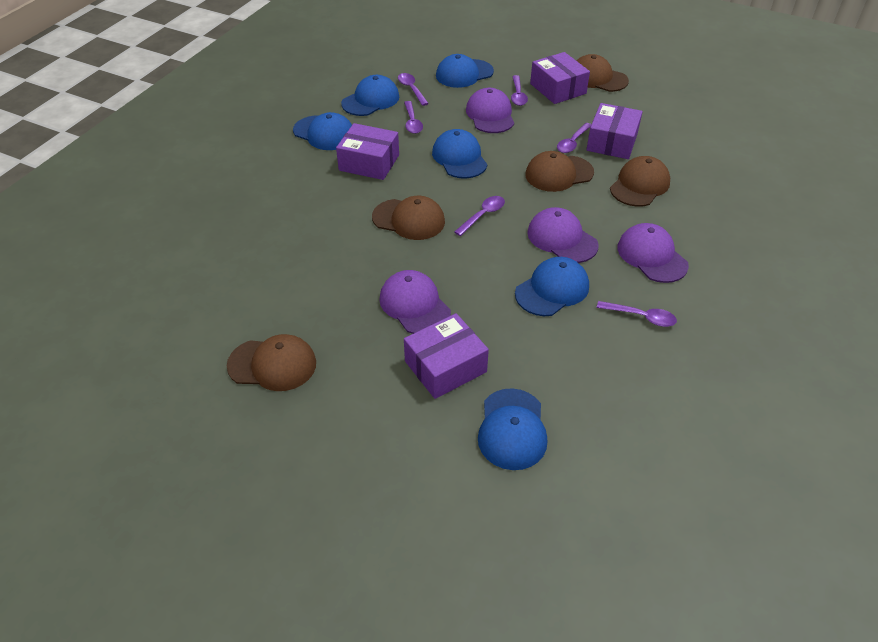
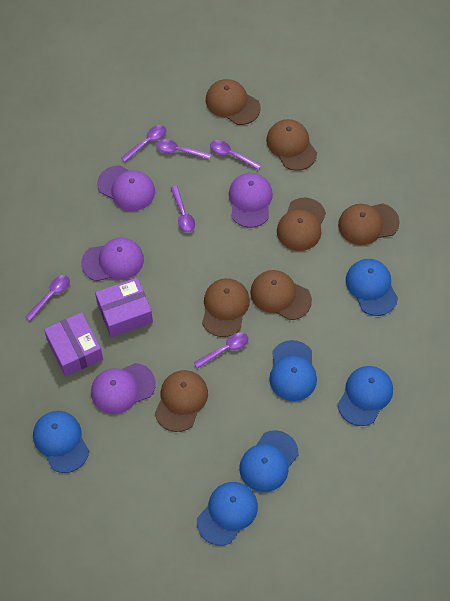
brown cap: 5 -> 7
purple box: 4 -> 2

